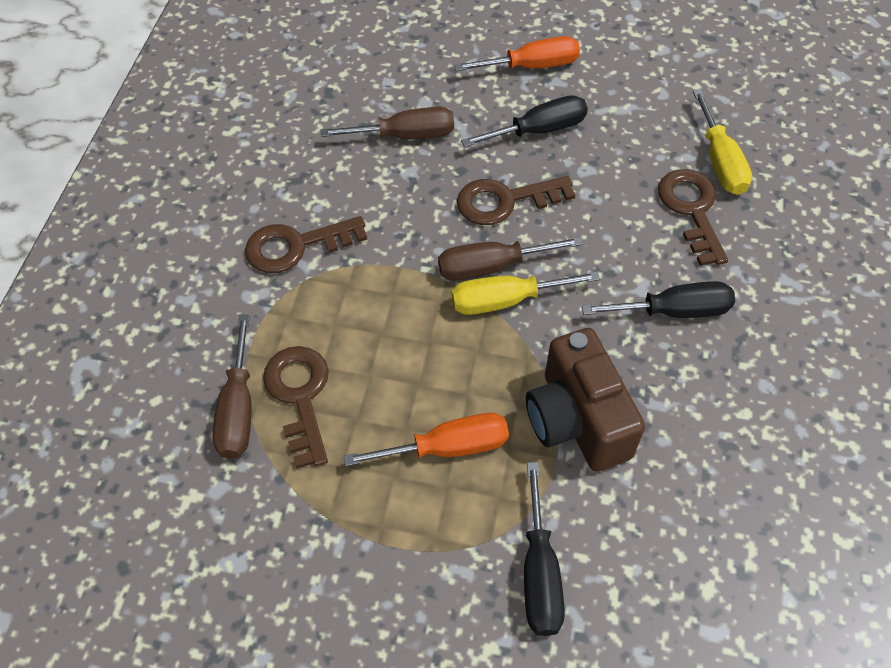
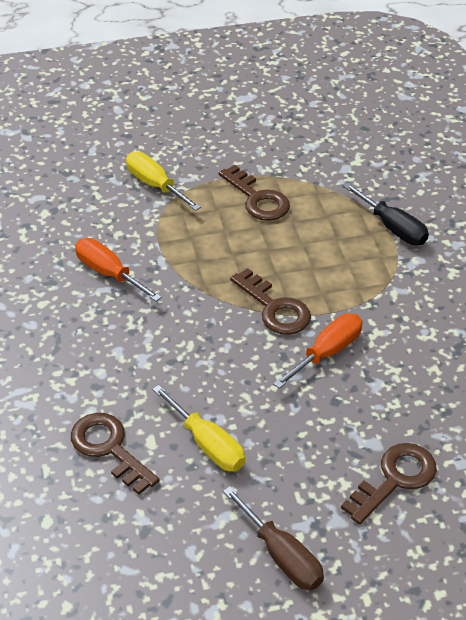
black screwdriver: 3 -> 1
brown camera: 1 -> 0
brown screwdriver: 3 -> 1

